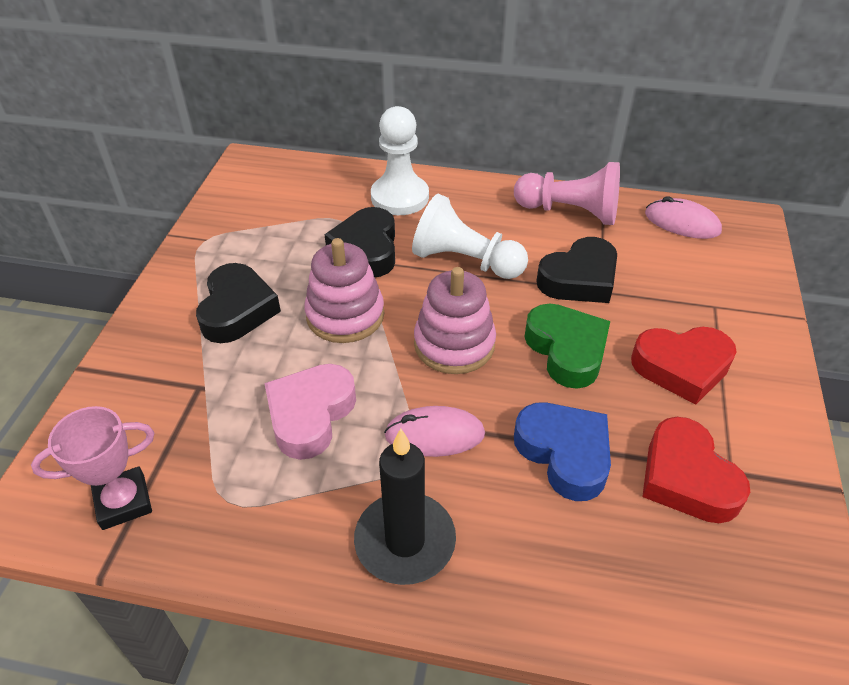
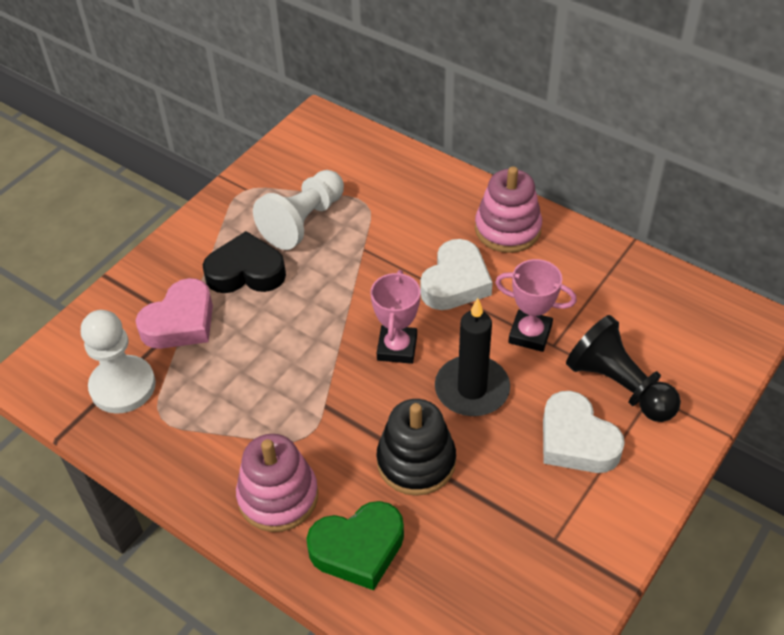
black heart: 3 -> 1
black pawn: 0 -> 1
black stacking toy: 0 -> 1
blue heart: 1 -> 0
pink mouse: 2 -> 0
pink pawn: 1 -> 0
pink trophy: 1 -> 2
red heart: 2 -> 0
white heart: 0 -> 2

